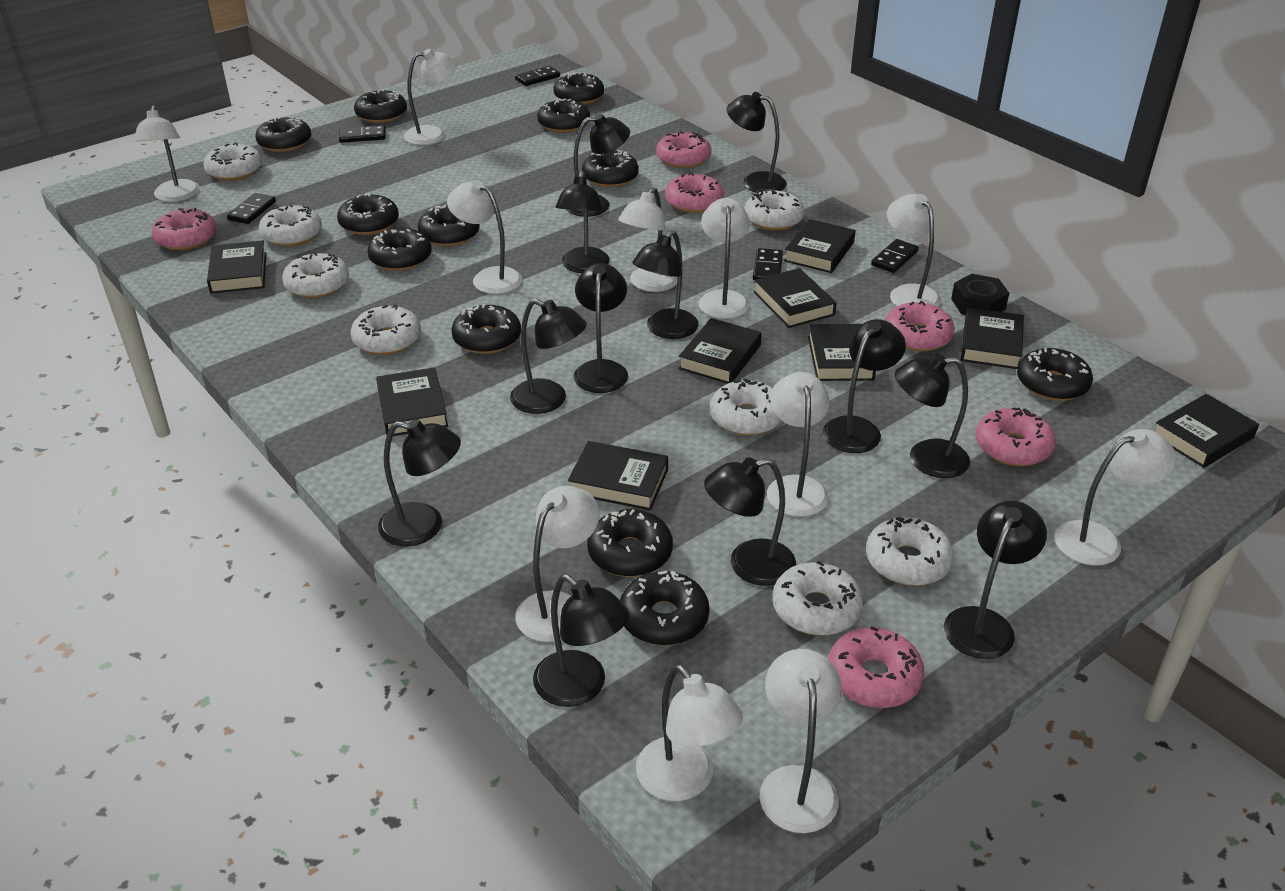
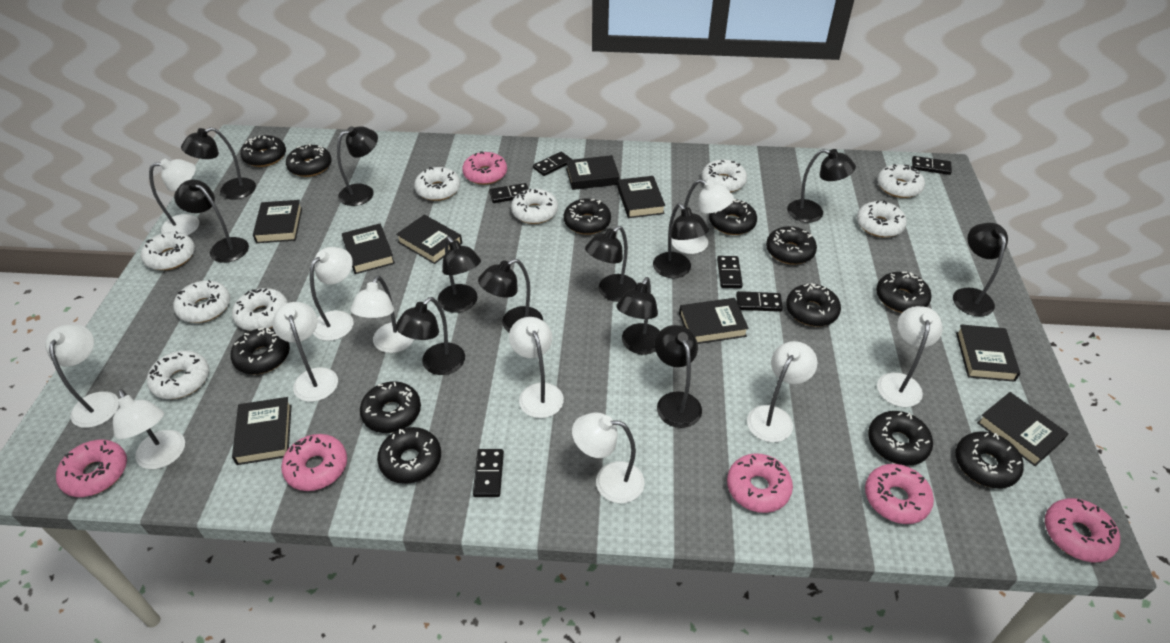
black domino: 5 -> 6
black nut: 1 -> 0
white donut: 8 -> 9

